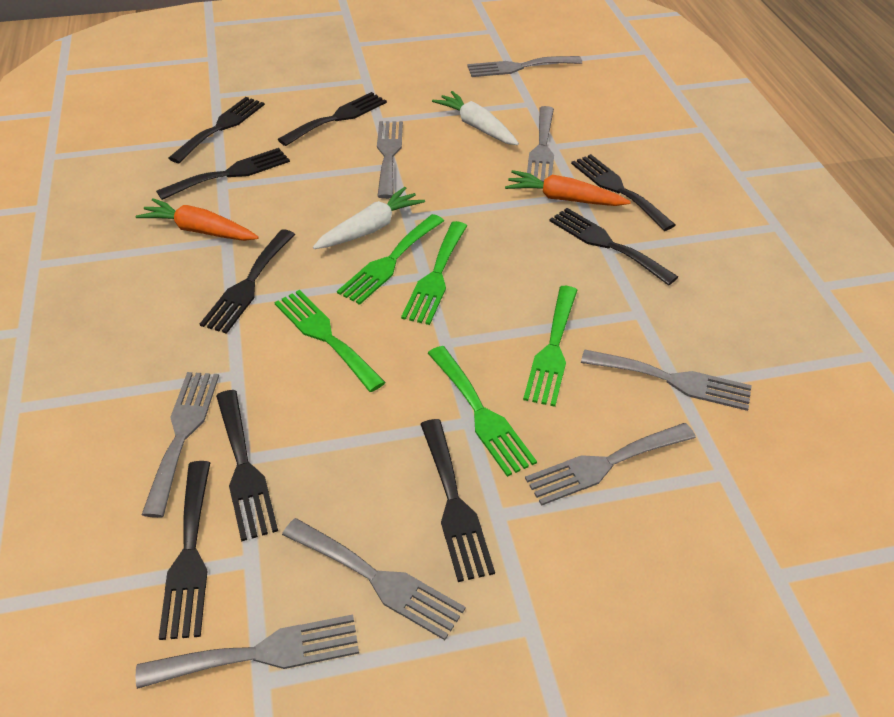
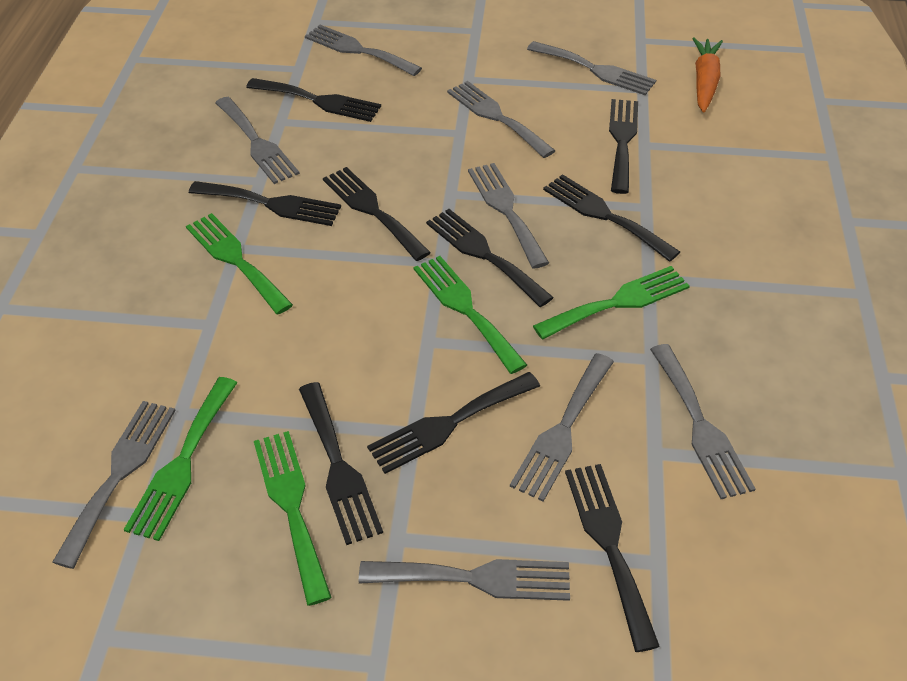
grey fork: 8 -> 9
orange carrot: 2 -> 1
white carrot: 2 -> 0

